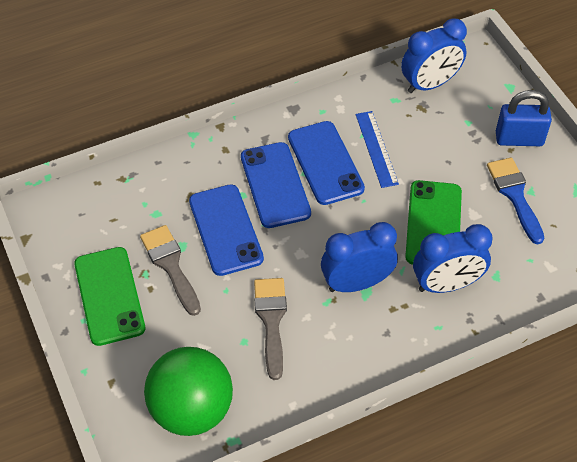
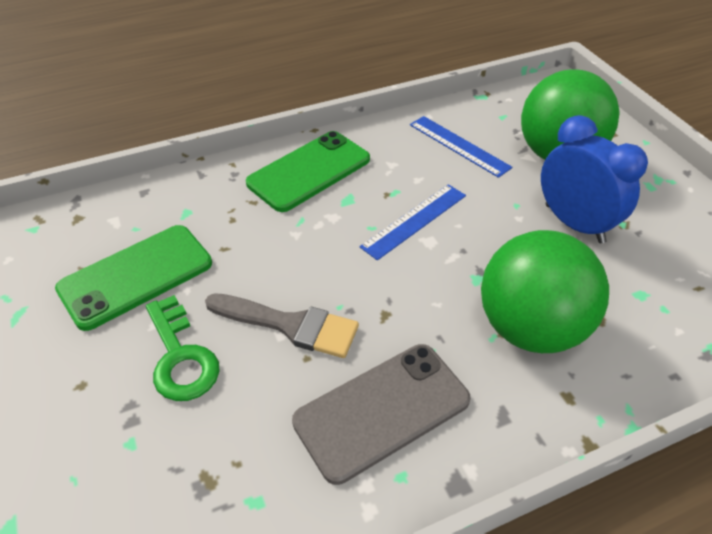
blue brush: 1 -> 0
blue clock: 3 -> 1
blue padlock: 1 -> 0
blue phone: 3 -> 0
blue ruler: 1 -> 2
green ball: 1 -> 2
green key: 0 -> 1
grey brush: 2 -> 1
grey phone: 0 -> 1

